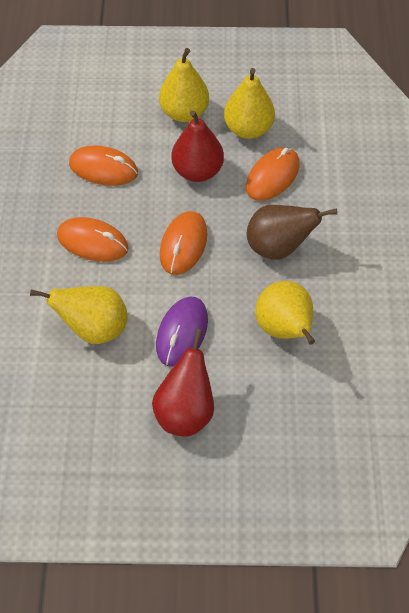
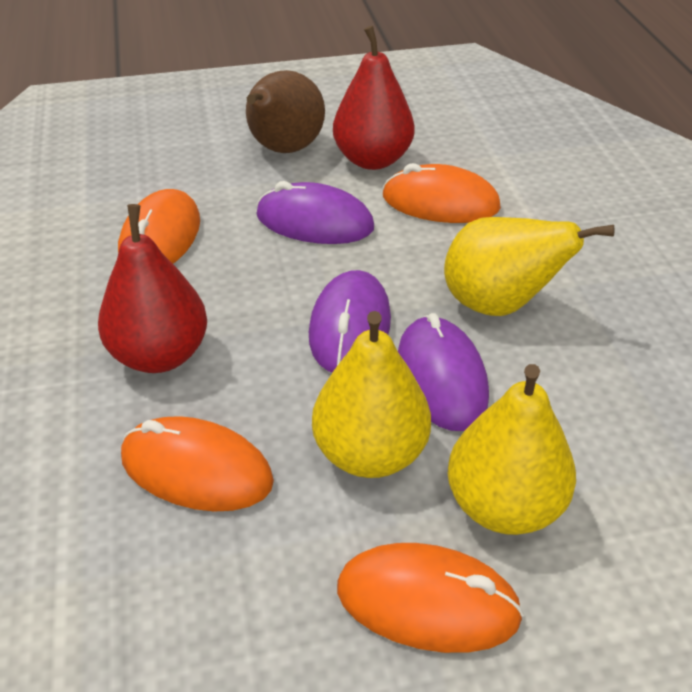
purple mouse: 1 -> 3
yellow pear: 4 -> 3

